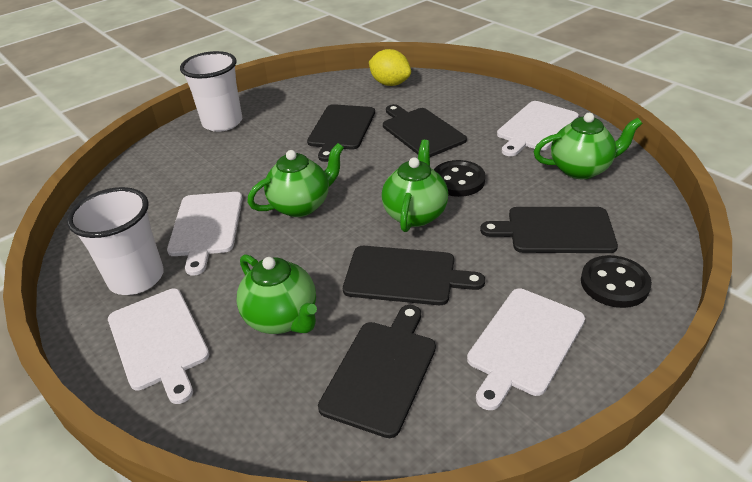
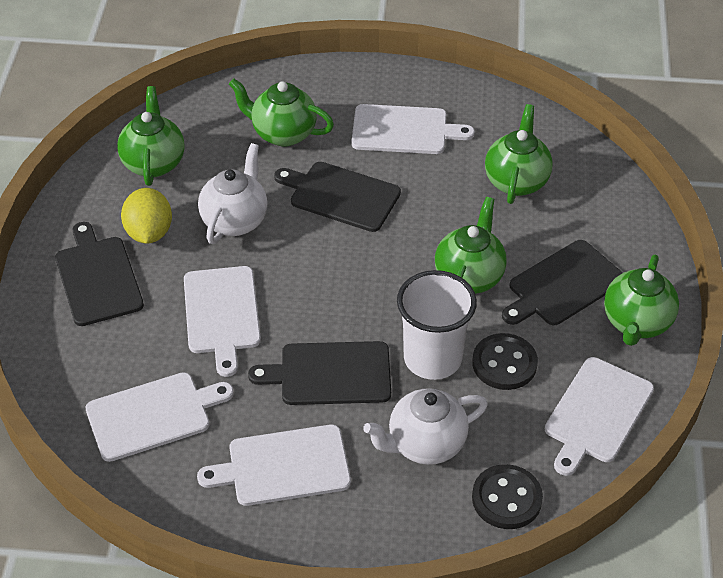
black cutting board: 5 -> 4
green teapot: 4 -> 5
white cup: 2 -> 1
white cutting board: 4 -> 5
white teapot: 0 -> 2

